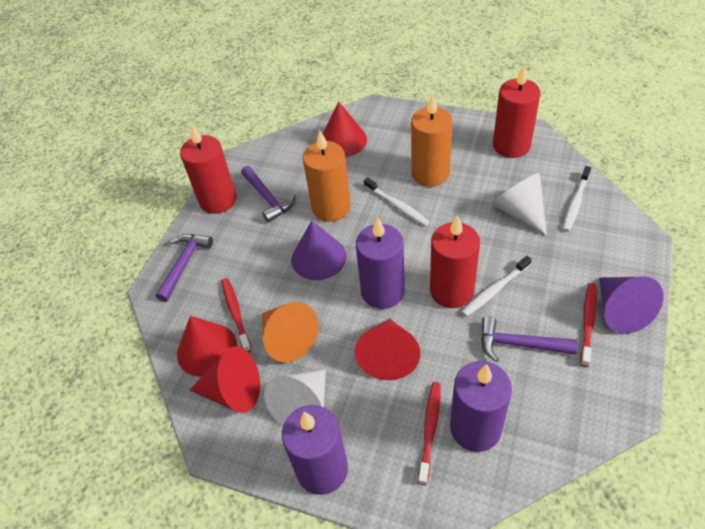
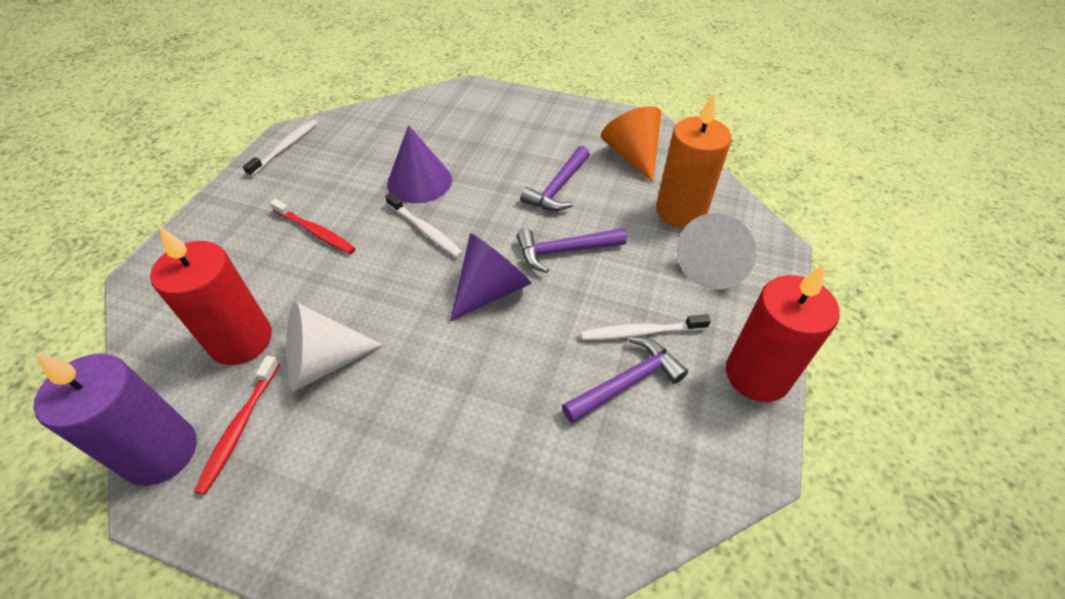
orange candle: 2 -> 1
purple candle: 3 -> 1
red candle: 3 -> 2
red cone: 4 -> 0
red toothbrush: 3 -> 2

